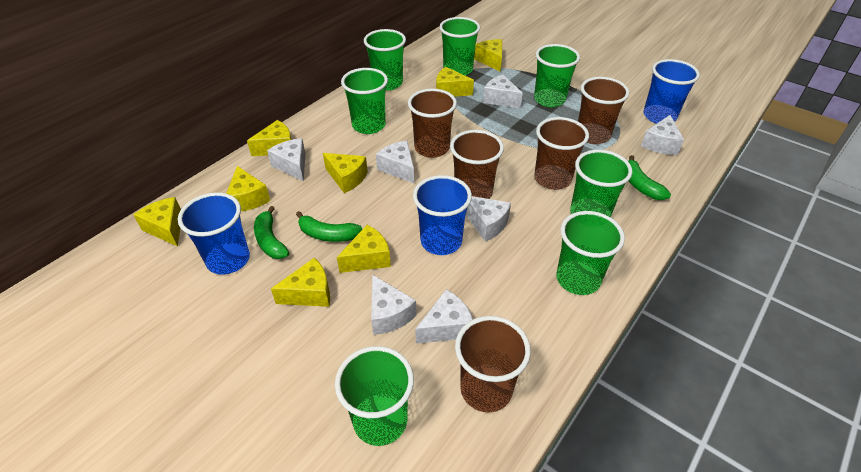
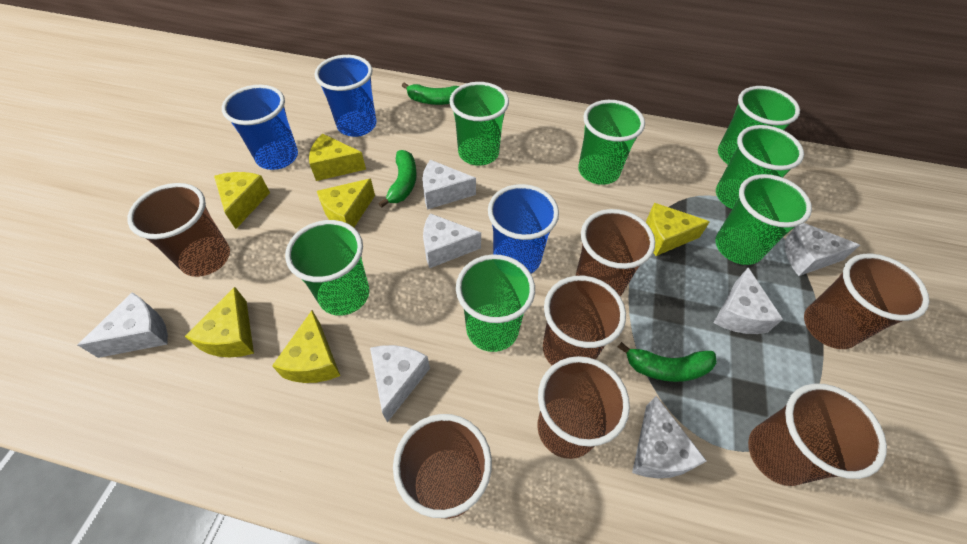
brown cup: 5 -> 7
yellow cheese: 8 -> 6

